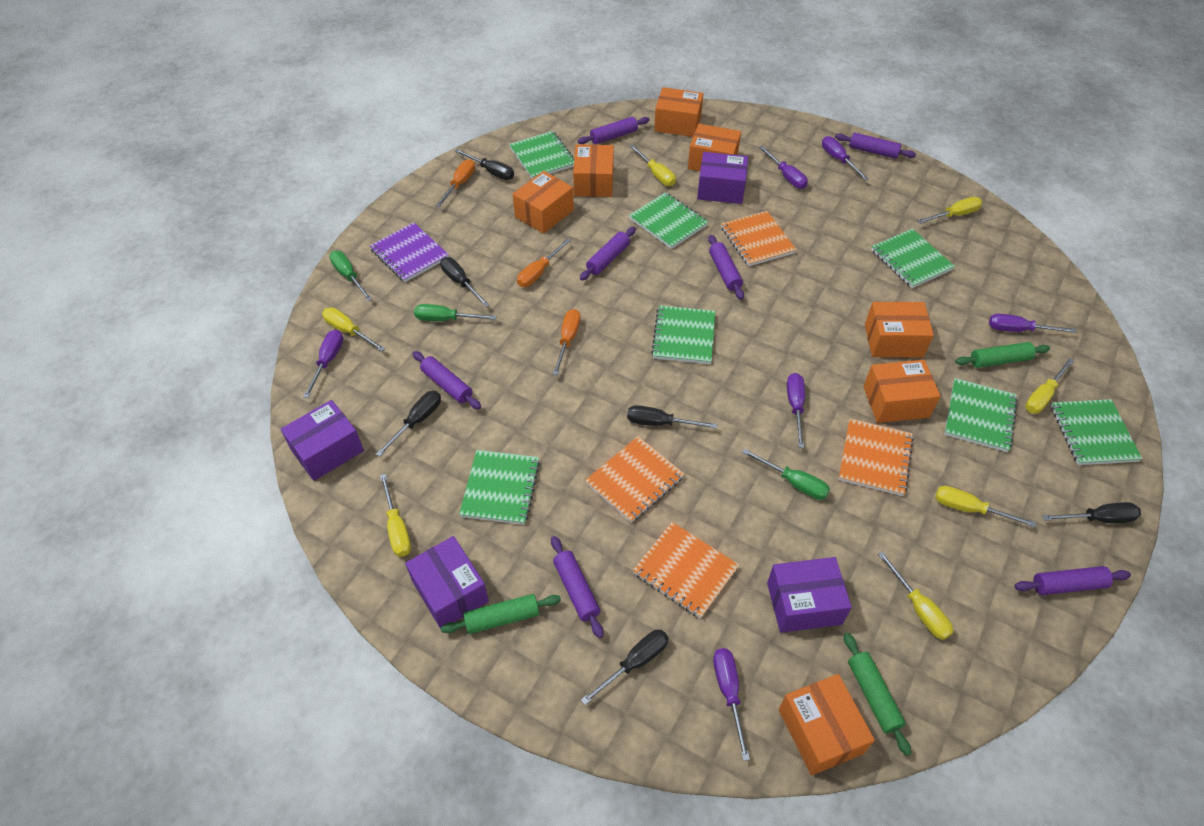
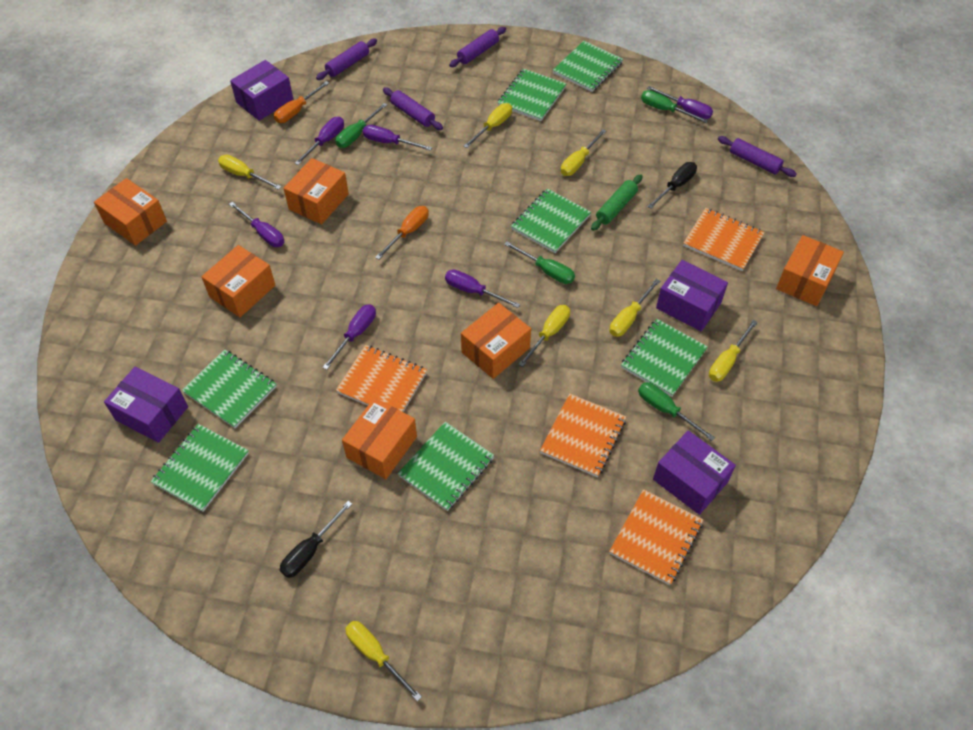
black screwdriver: 6 -> 2
green rolling pin: 3 -> 1
green screwdriver: 3 -> 4
orange box: 7 -> 6
orange screwdriver: 3 -> 2
purple notebook: 1 -> 0
purple rolling pin: 7 -> 4

